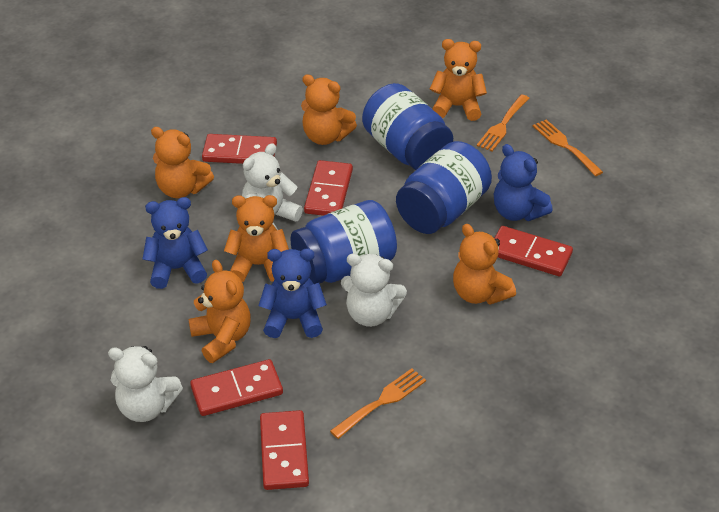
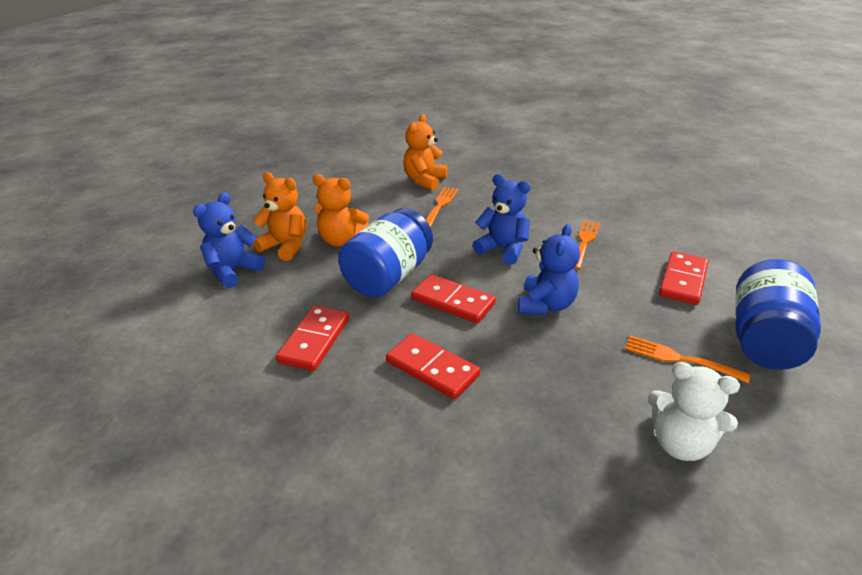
blue jar: 3 -> 2
orange teddy bear: 6 -> 3
red domino: 5 -> 4
white teddy bear: 3 -> 1

